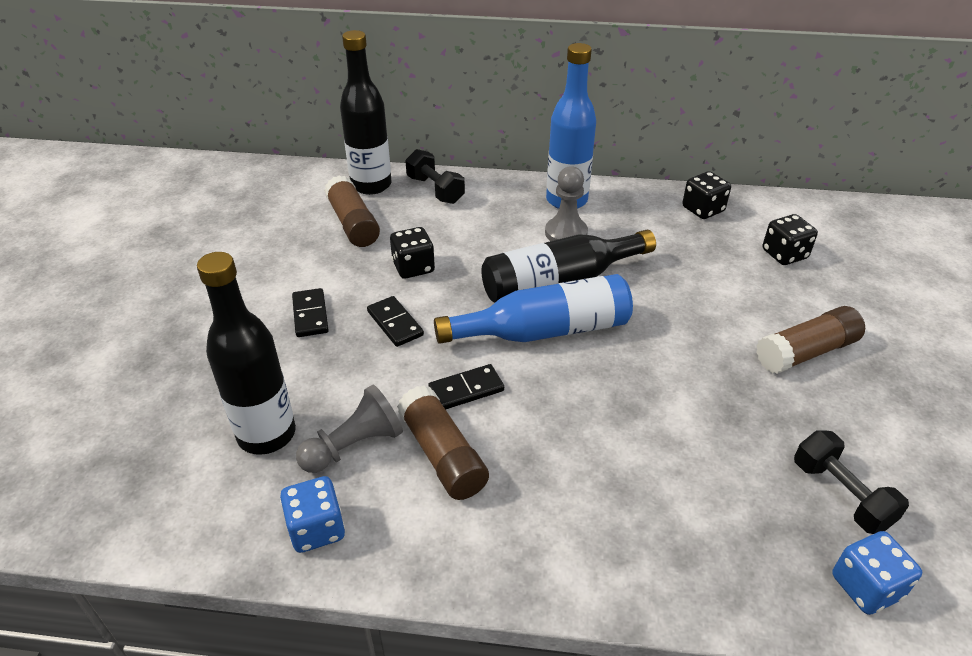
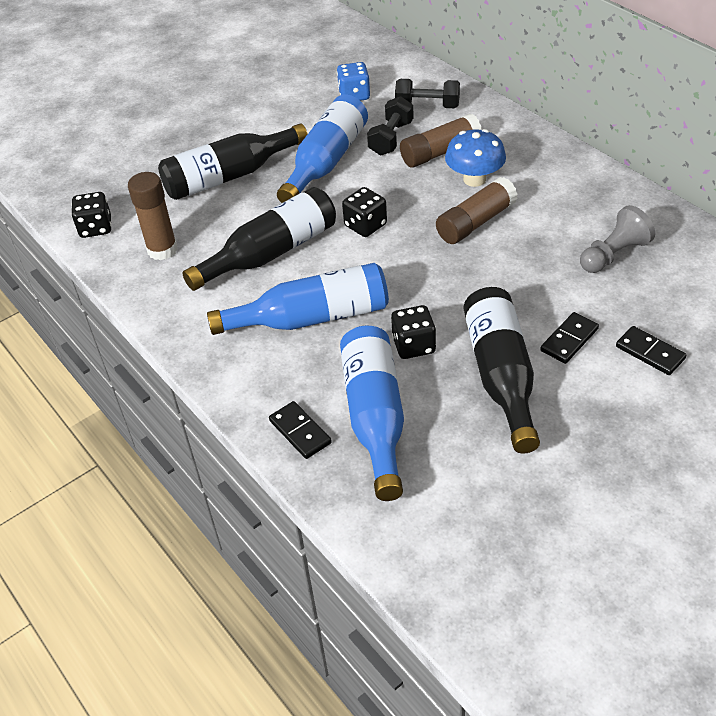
blue bottle: 2 -> 3
blue dice: 2 -> 1
blue mushroom: 0 -> 1
grey pawn: 2 -> 1

